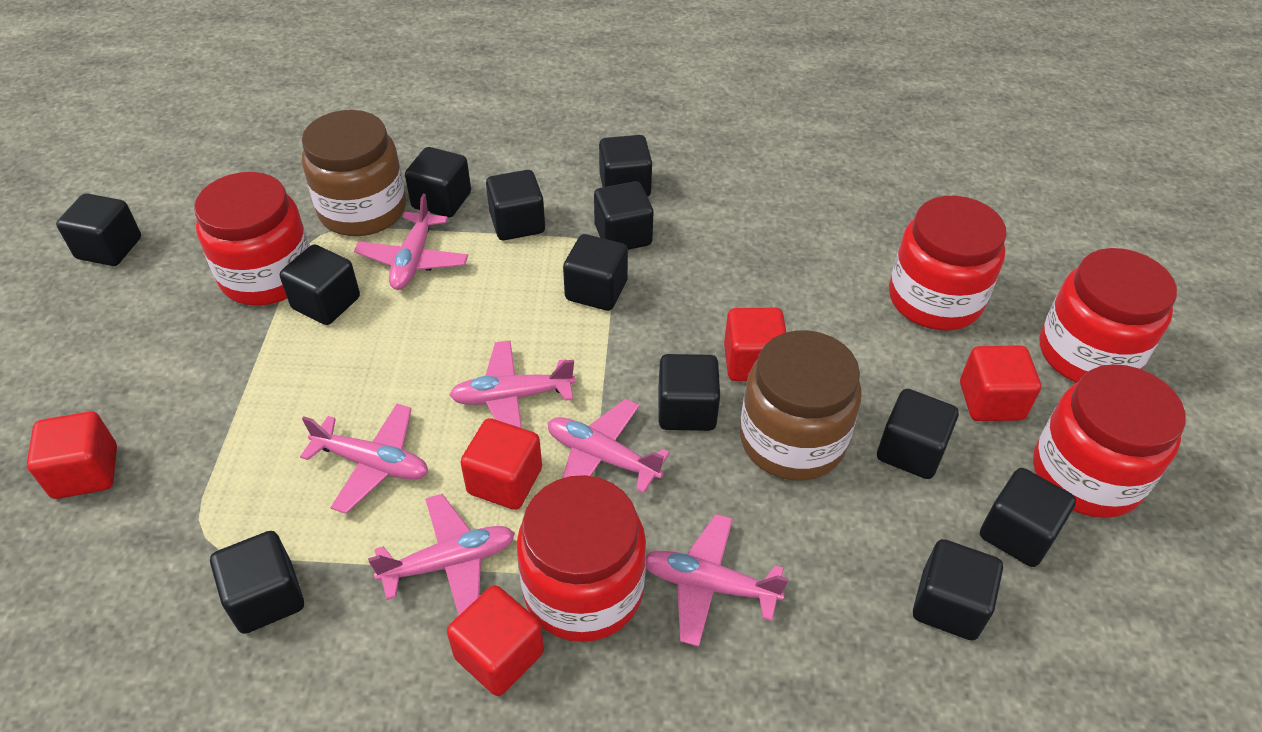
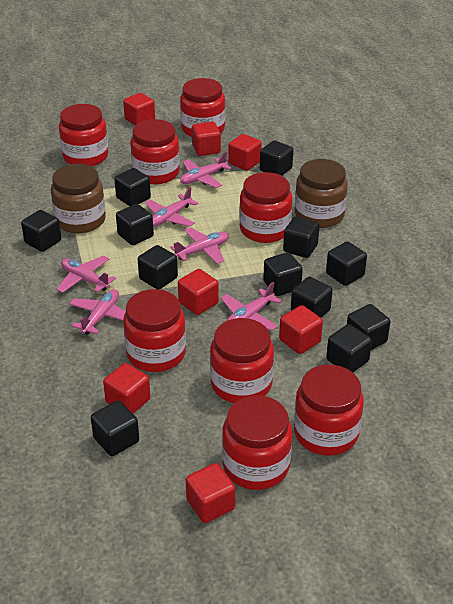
red cube: 5 -> 7
red jar: 5 -> 8

